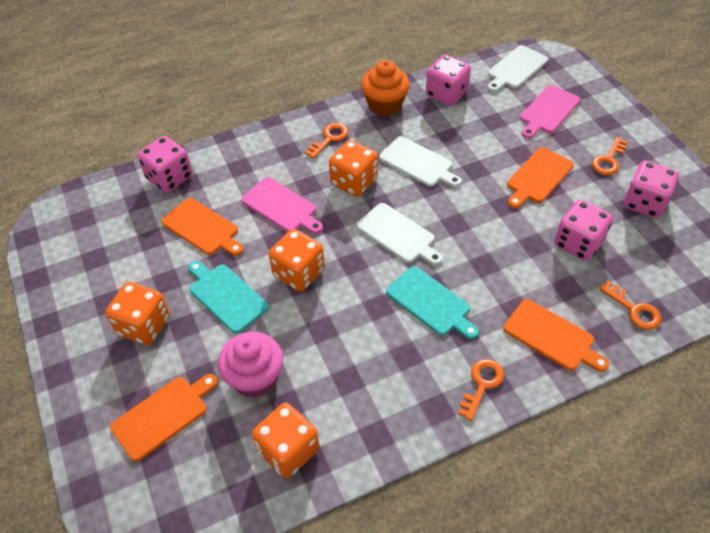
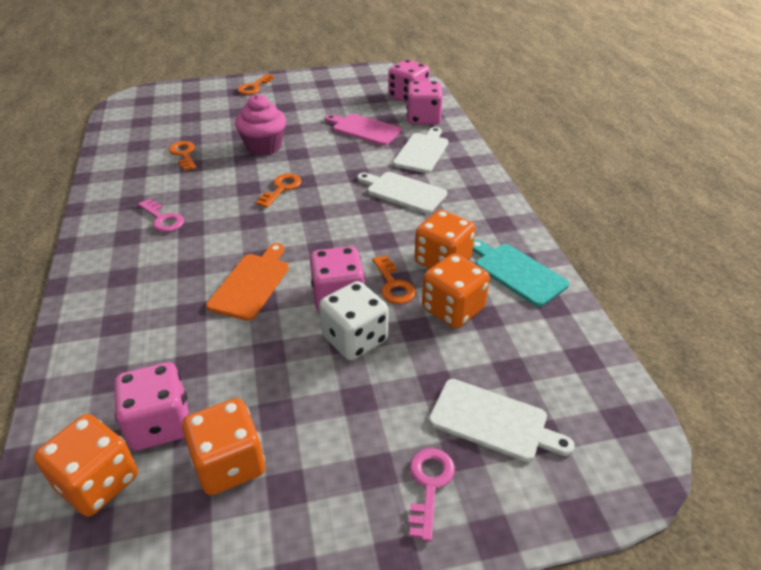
orange cupcake: 1 -> 0
orange cutting board: 4 -> 1
pink cutting board: 2 -> 1
pink key: 0 -> 2
turquoise cutting board: 2 -> 1
white dice: 0 -> 1

